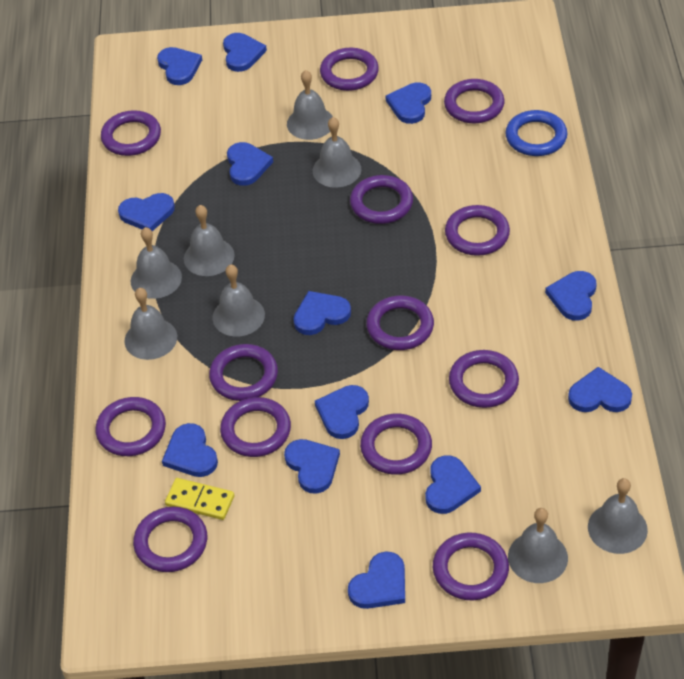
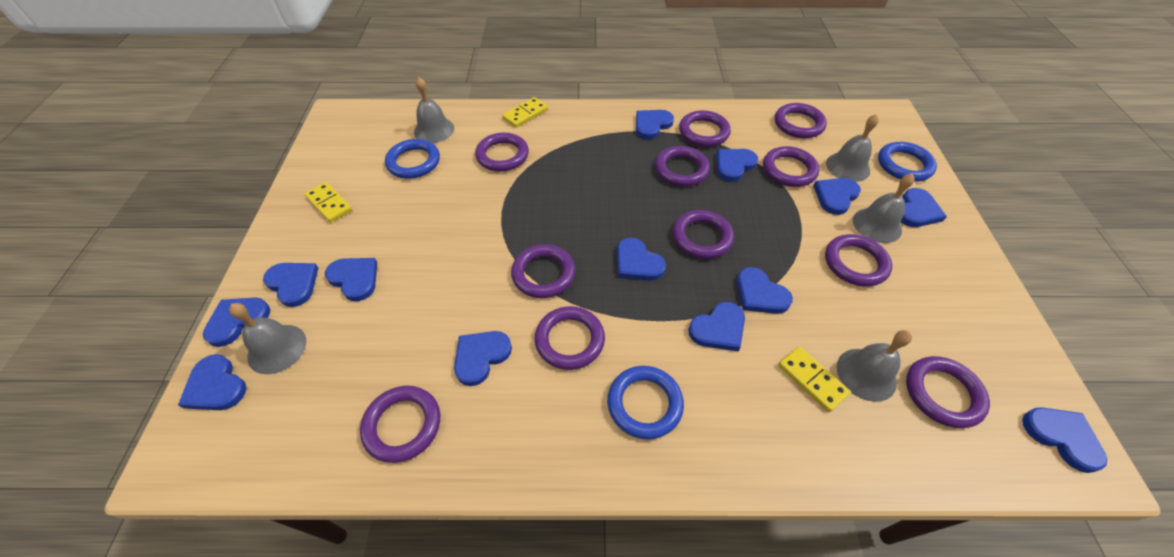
blue ring: 1 -> 3
grey bell: 8 -> 5
purple ring: 13 -> 11
yellow domino: 1 -> 3

